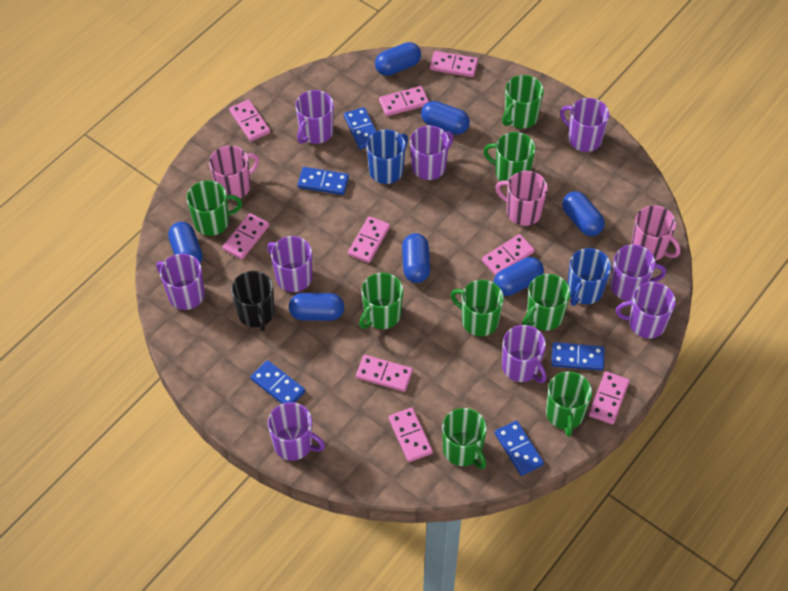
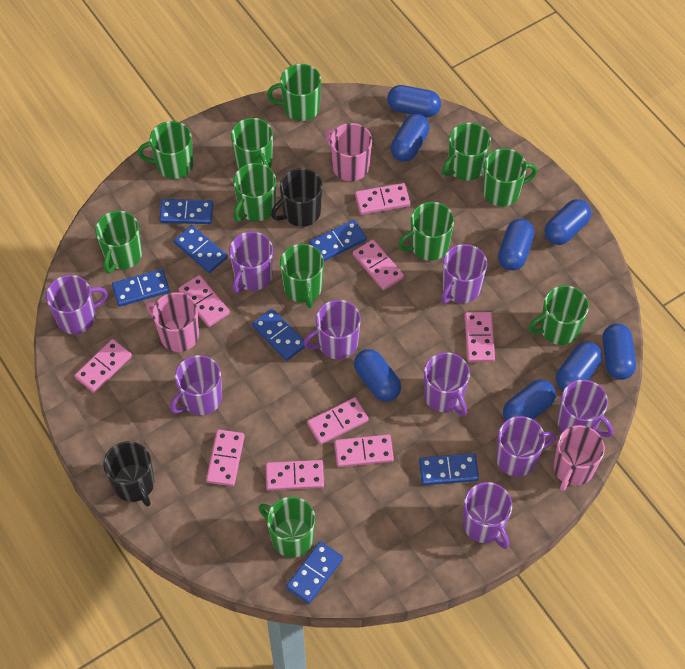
black mug: 1 -> 2
blue capsule: 7 -> 8
blue domino: 5 -> 7
blue mug: 2 -> 0
green mug: 8 -> 11

